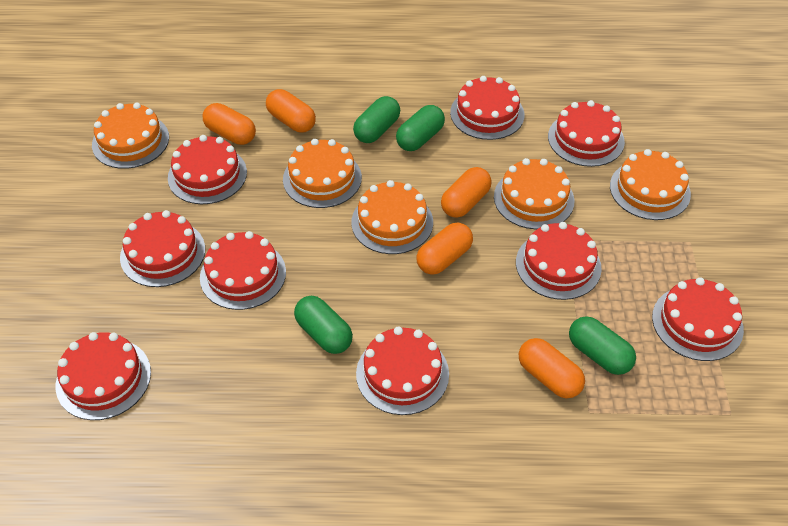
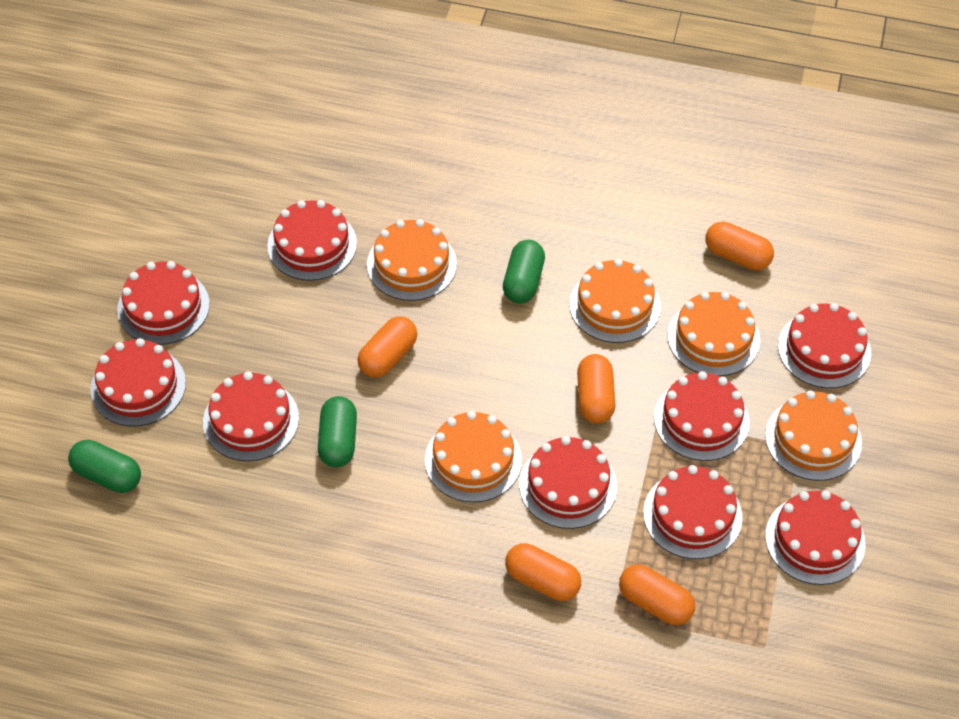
green capsule: 4 -> 3

